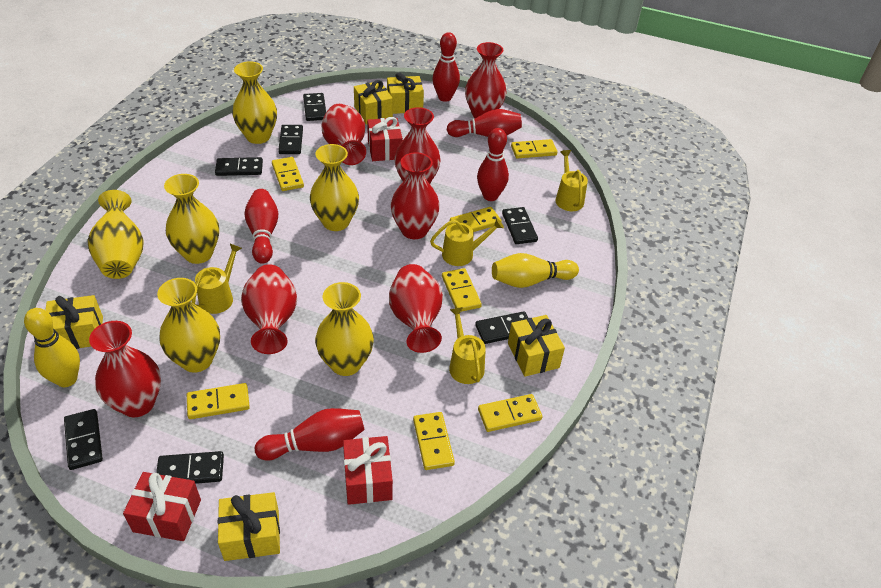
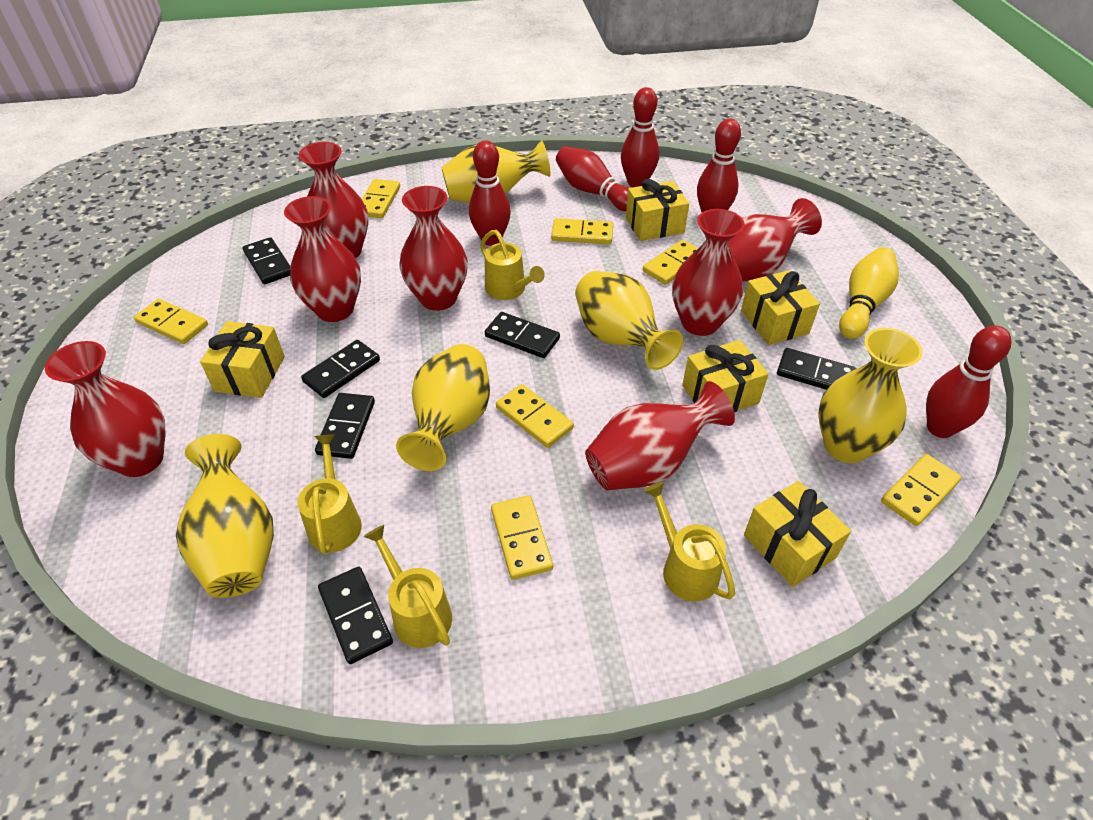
black domino: 7 -> 6
red gift: 3 -> 0
yellow bowling pin: 2 -> 1
yellow vase: 6 -> 5

